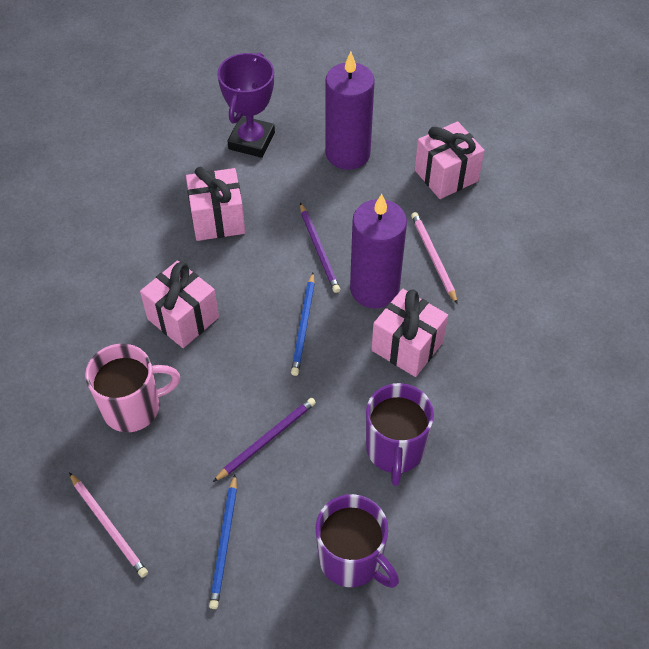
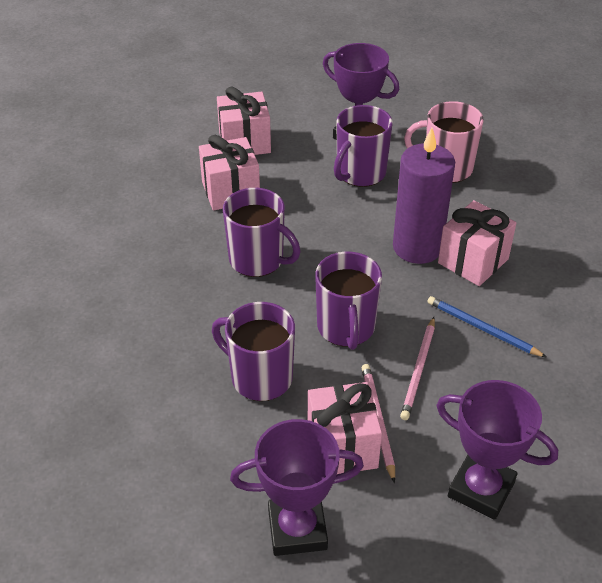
blue pencil: 2 -> 1
purple candle: 2 -> 1
purple mug: 2 -> 4
purple pencil: 2 -> 0
purple trophy: 1 -> 3

